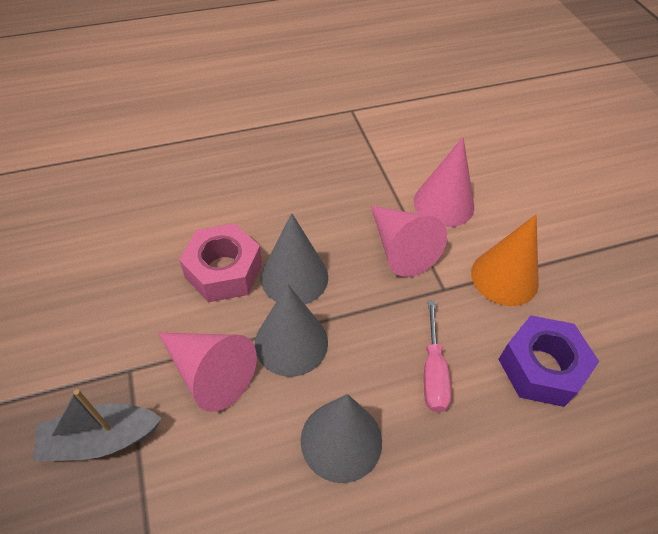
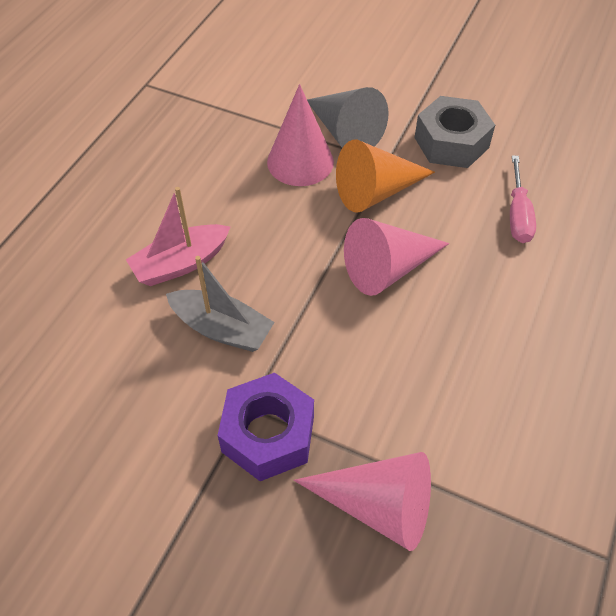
grey cone: 3 -> 1
grey nut: 0 -> 1
pink boat: 0 -> 1
pink nut: 1 -> 0

